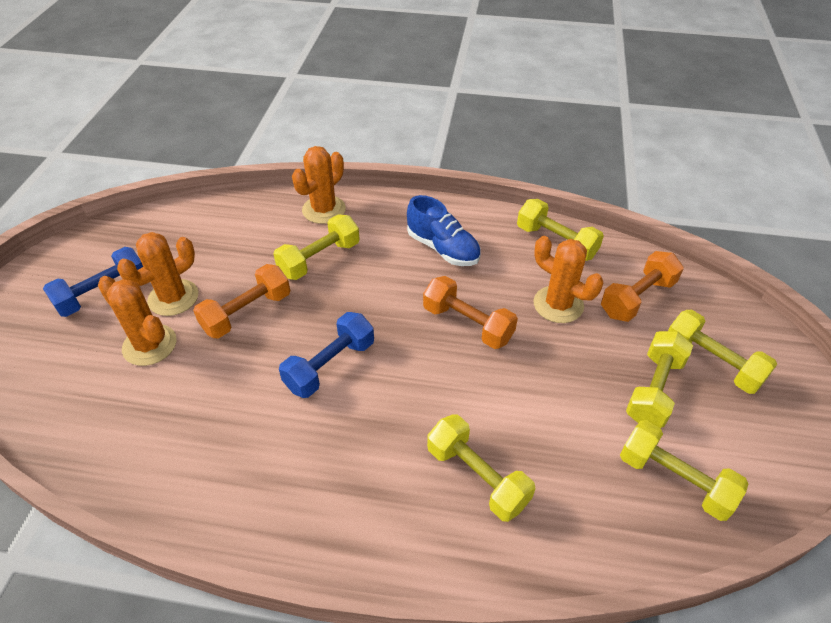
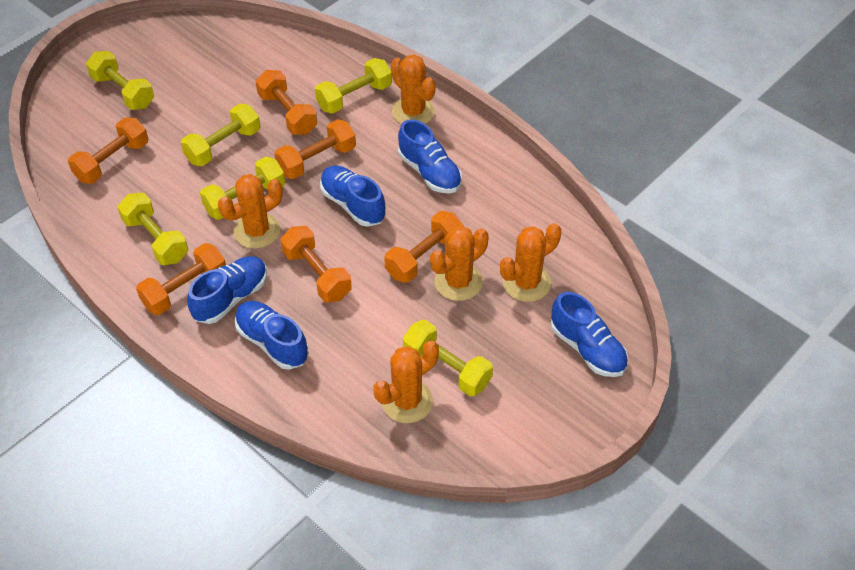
blue dumbbell: 2 -> 0
blue shoe: 1 -> 5
orange cactus: 4 -> 5
orange dumbbell: 3 -> 6

